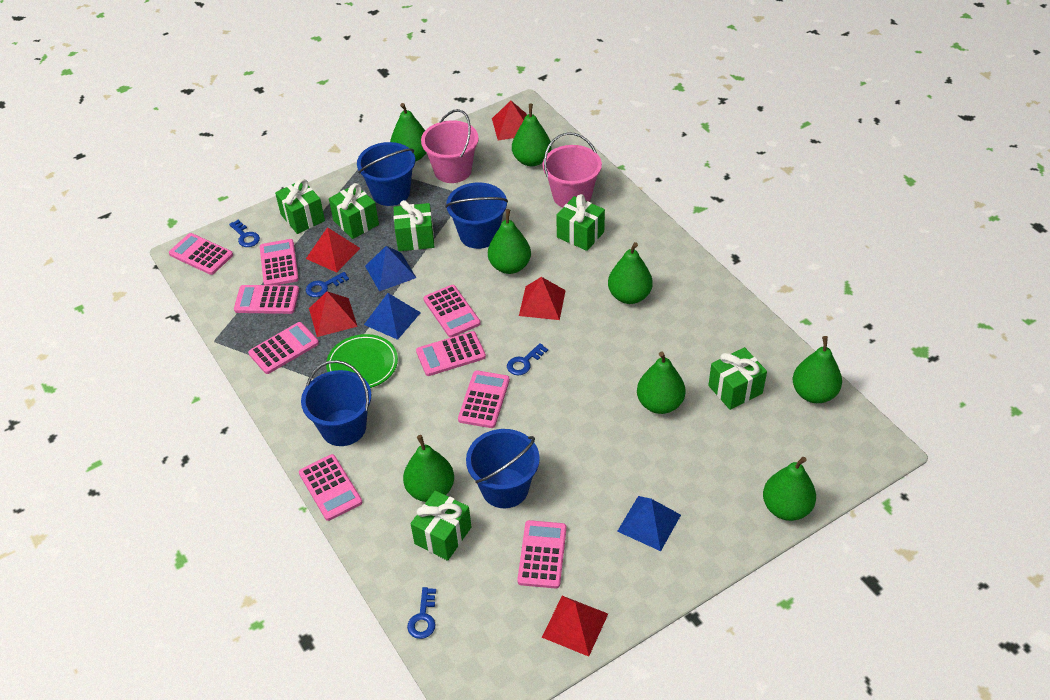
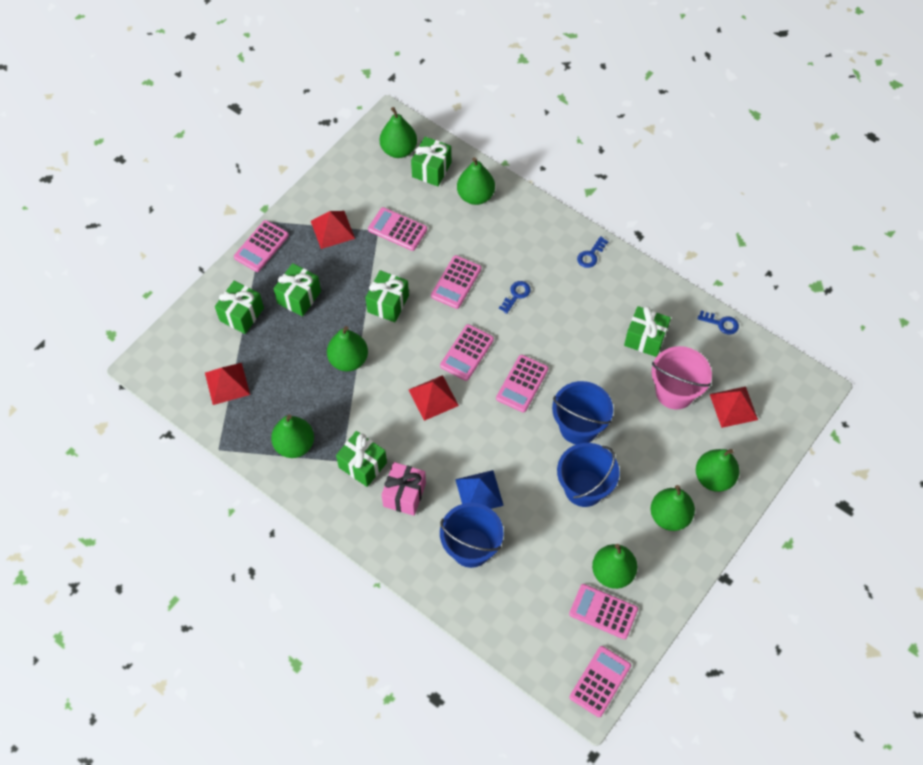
blue bucket: 4 -> 3
blue key: 4 -> 3
blue pyramid: 3 -> 1
green pear: 8 -> 7
green plate: 1 -> 0
pink bucket: 2 -> 1
pink calculator: 9 -> 7
pink gift: 0 -> 1
red pyramid: 5 -> 4

